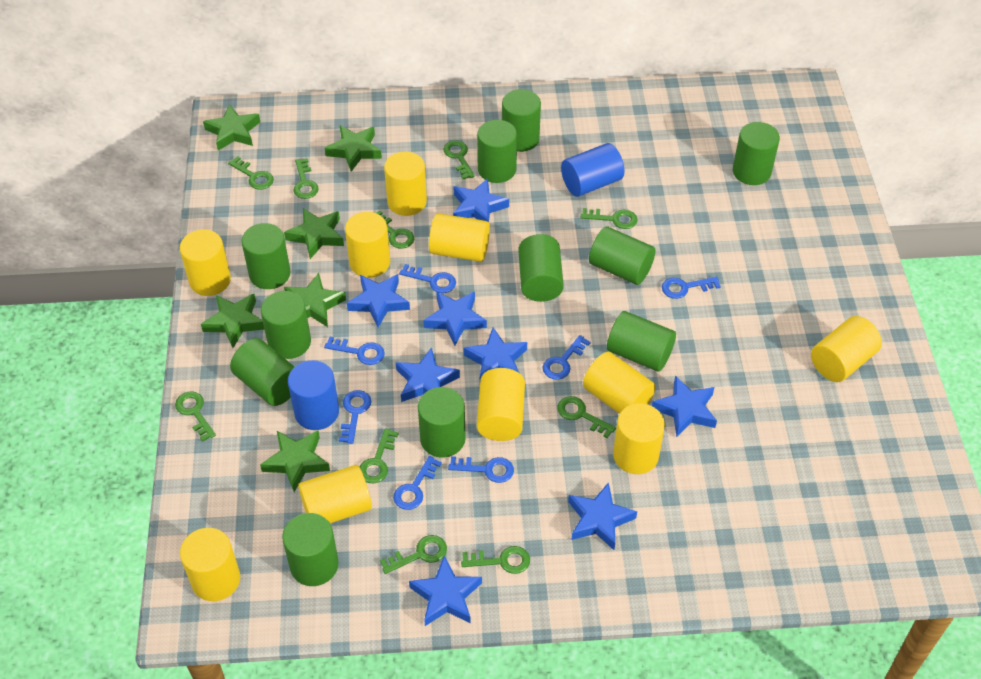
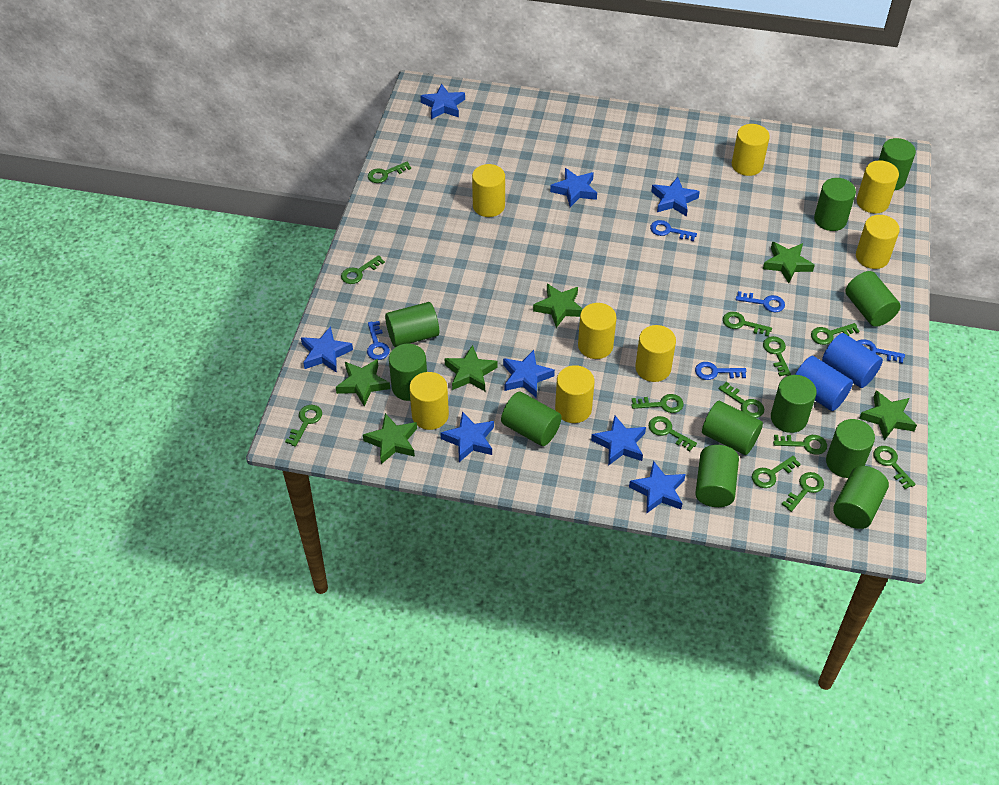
blue key: 7 -> 5
green key: 10 -> 13
yellow cylinder: 10 -> 8

